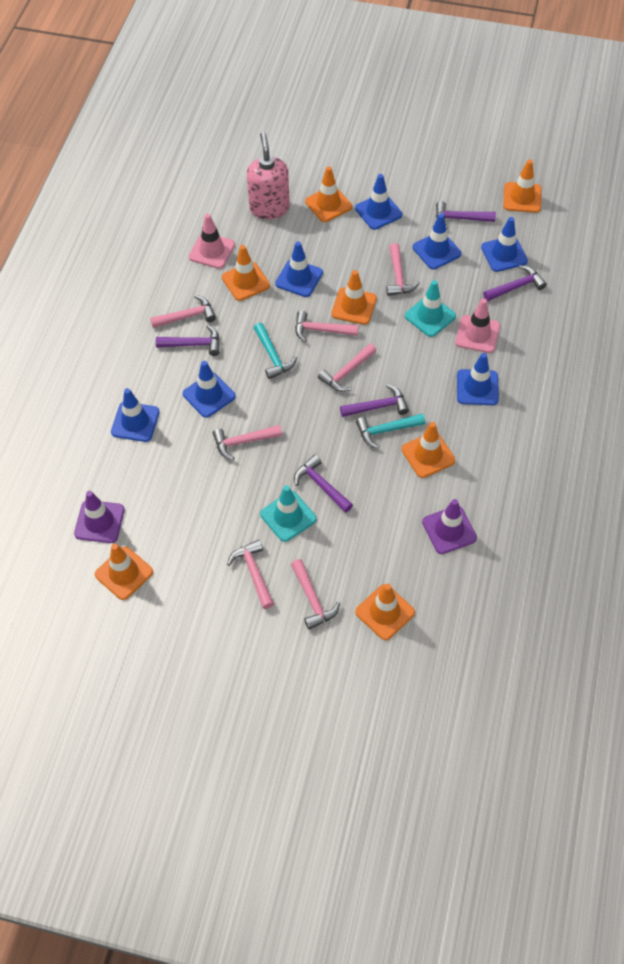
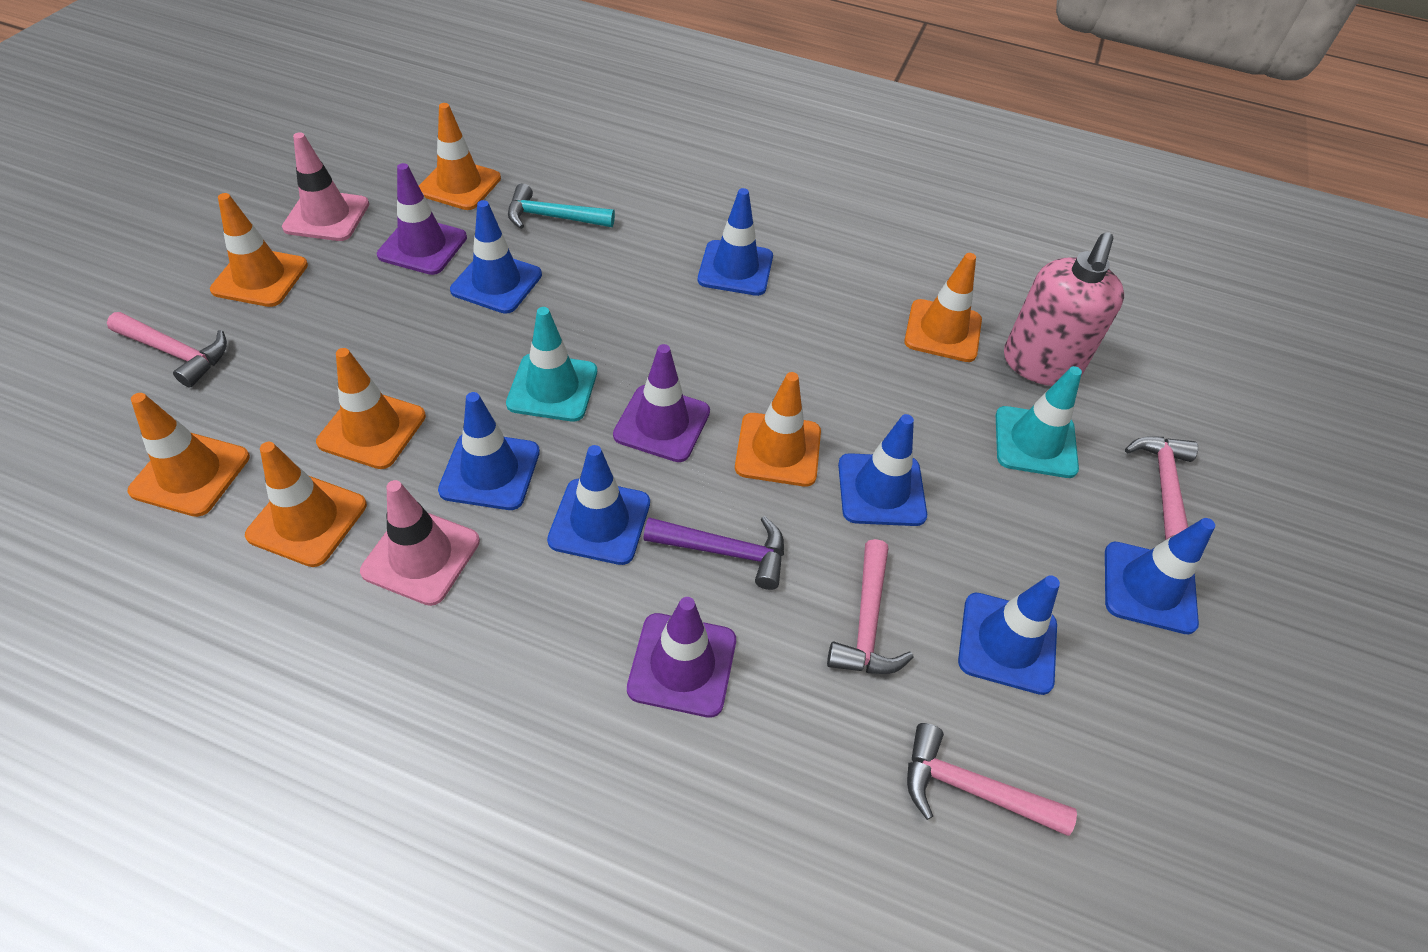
pink hammer: 7 -> 4
purple hammer: 5 -> 1
purple traffic cone: 2 -> 3
turquoise hammer: 2 -> 1

